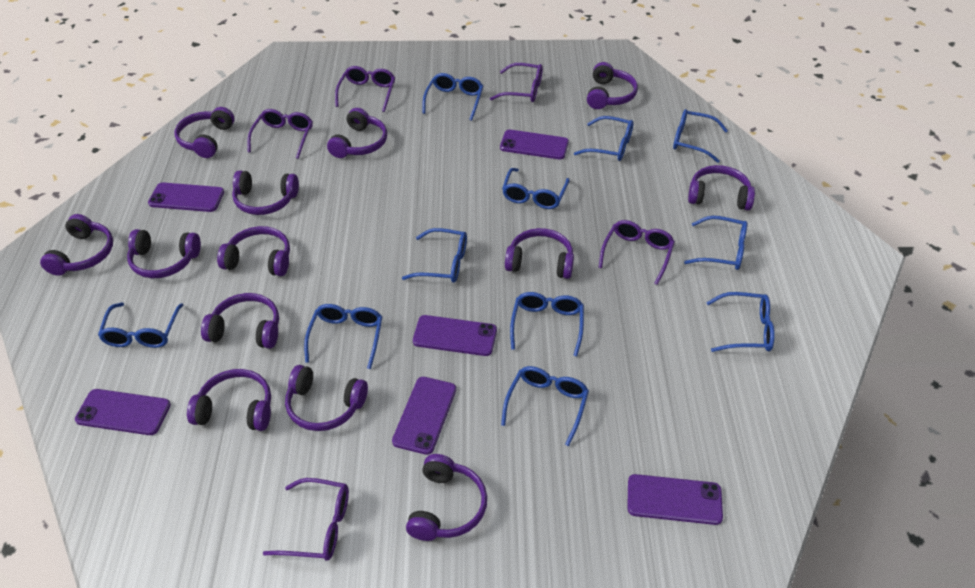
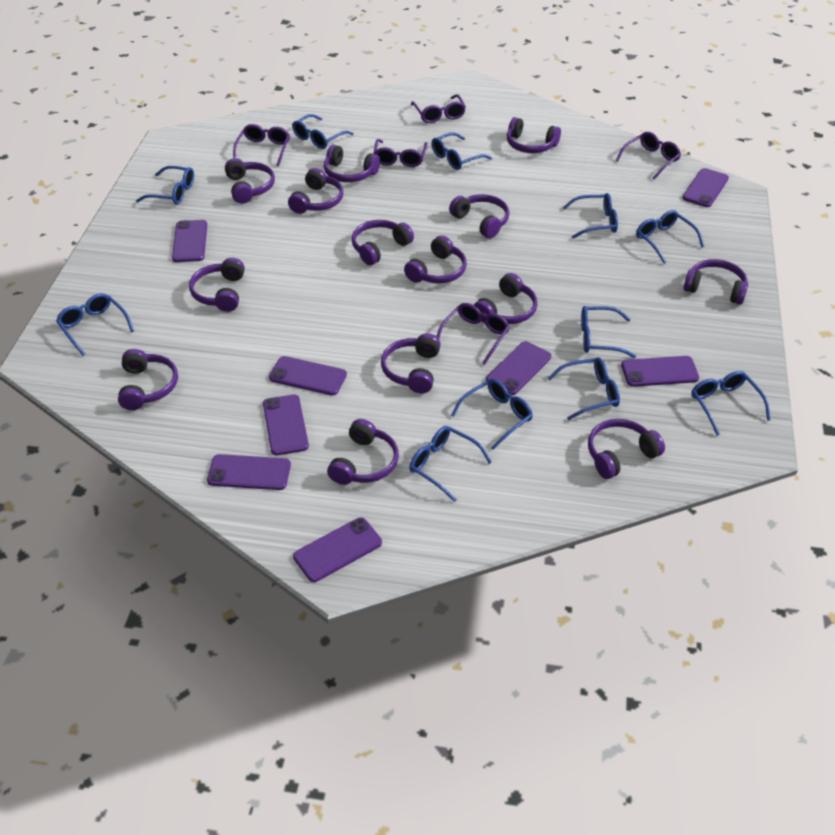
purple headphones: 13 -> 14
purple phone: 6 -> 8

